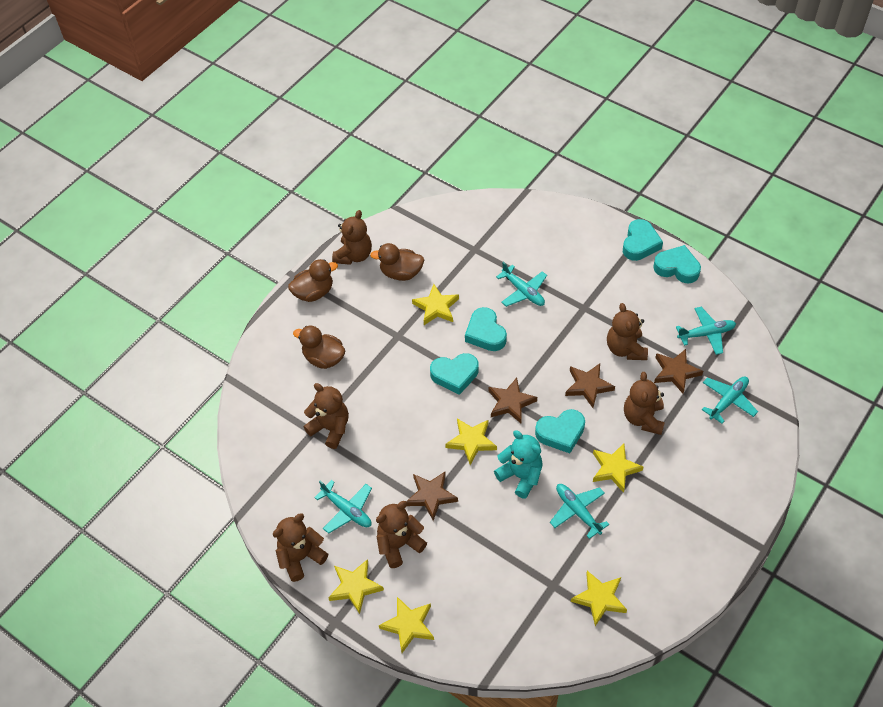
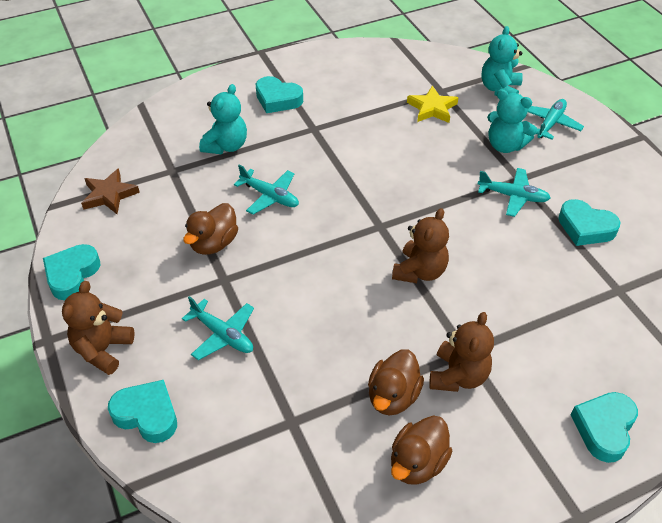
brown star: 4 -> 1
brown teddy bear: 6 -> 3
turquoise plane: 5 -> 4
turquoise teddy bear: 1 -> 3
yellow star: 6 -> 1

